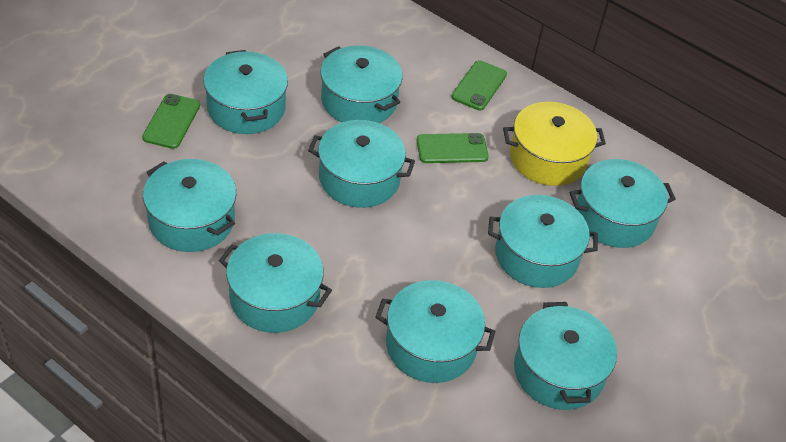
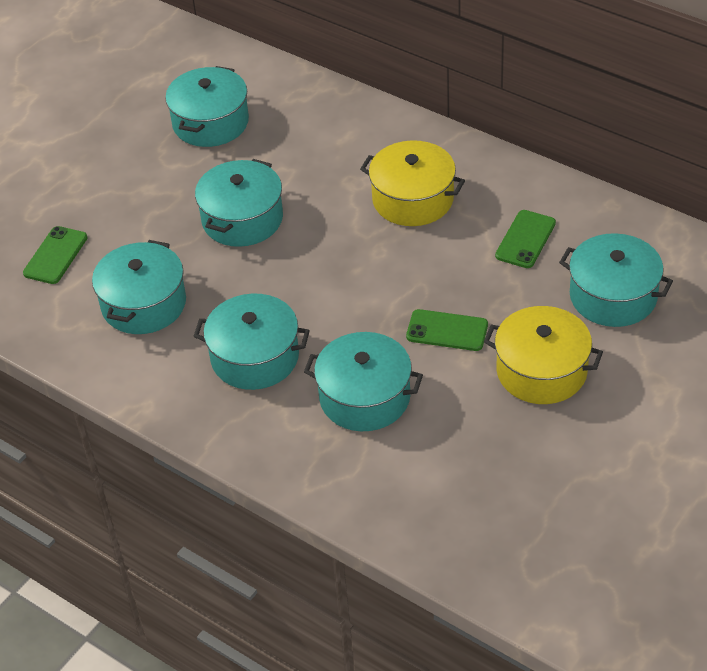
turquoise pot: 9 -> 6
yellow pot: 1 -> 2

